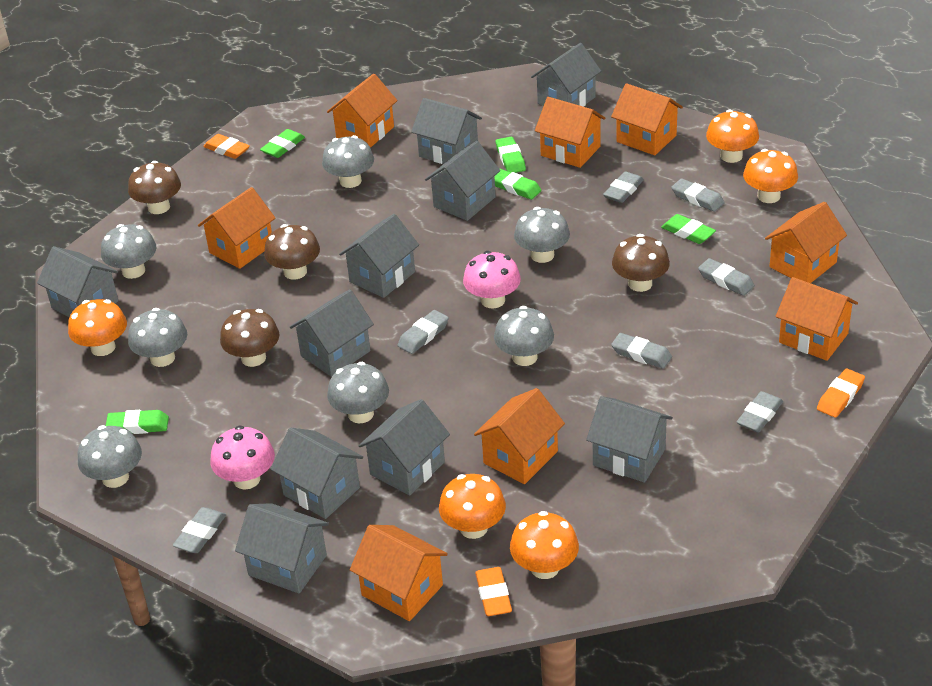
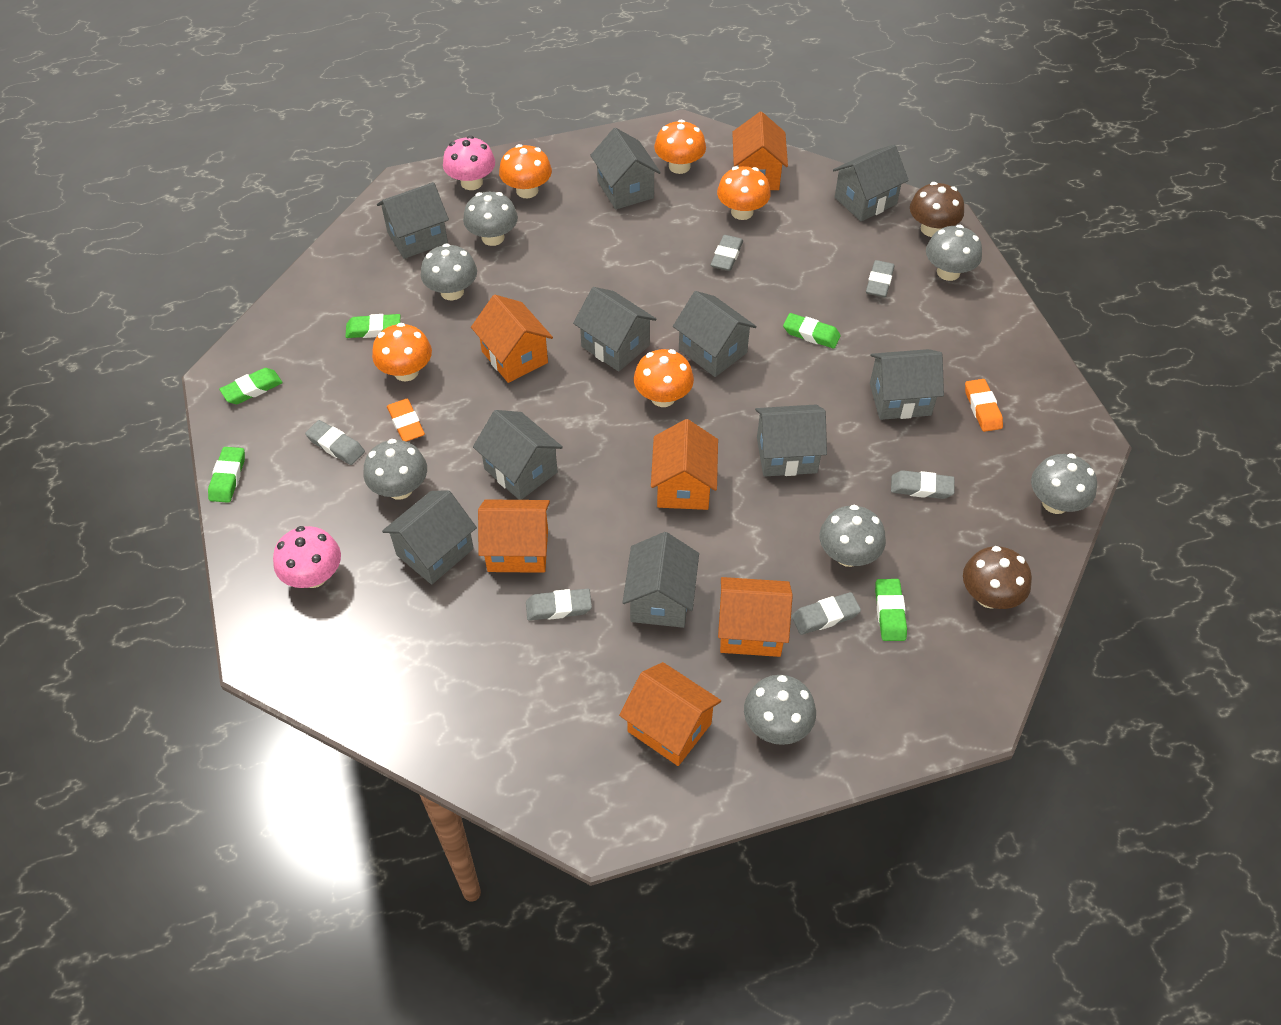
brown mushroom: 4 -> 2
grey eraser: 7 -> 6
orange eraser: 3 -> 2
orange house: 8 -> 6

